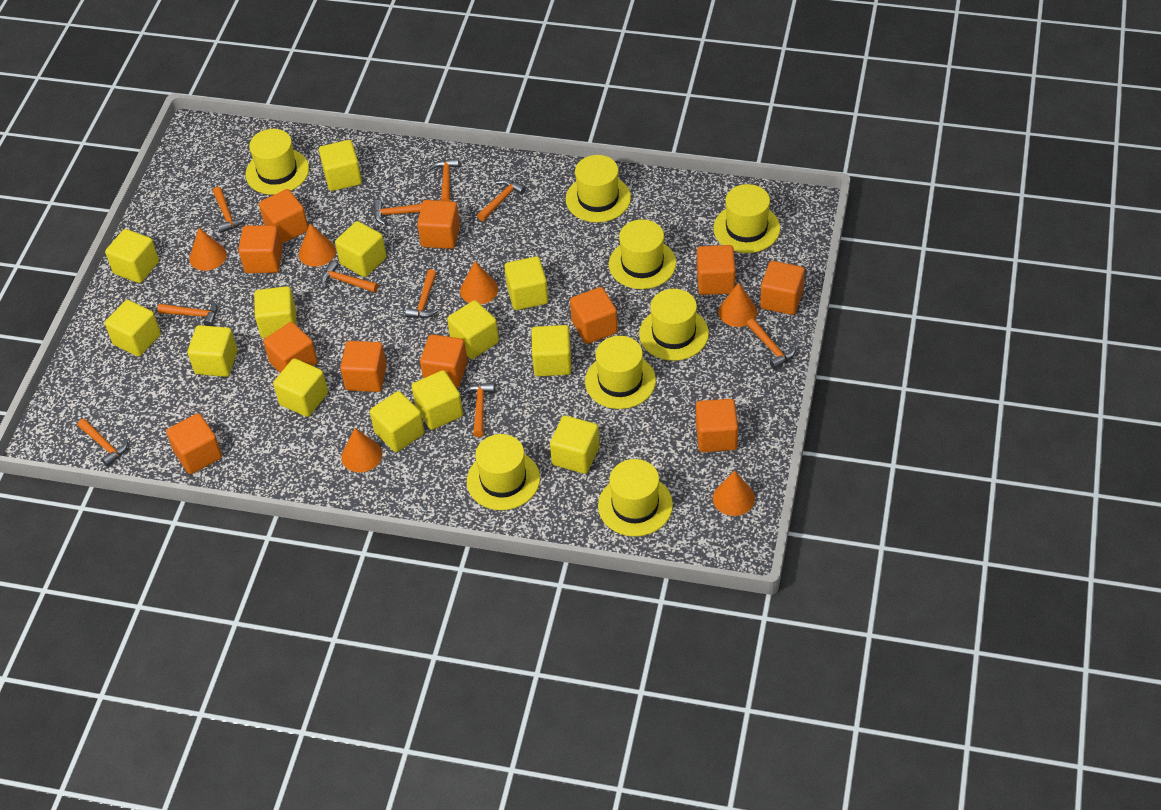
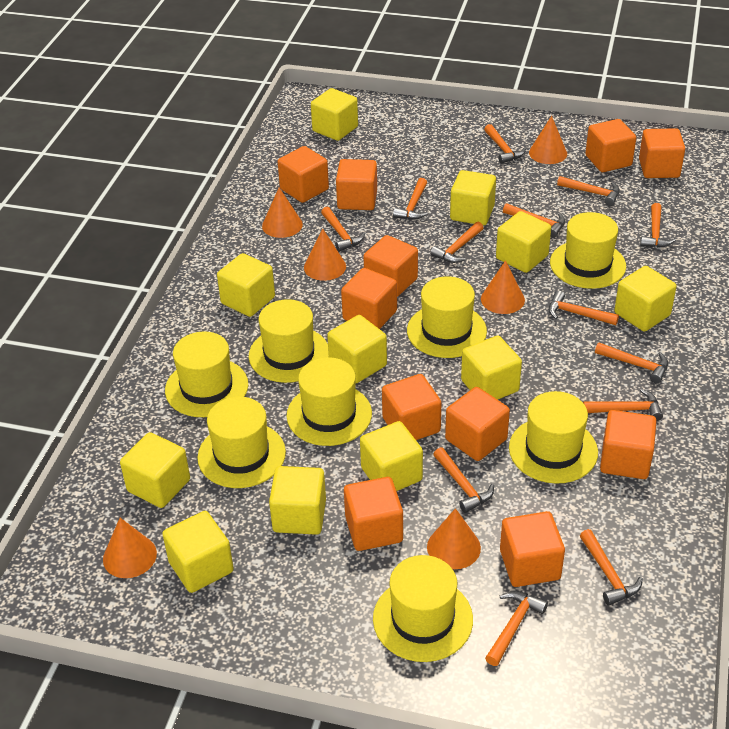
orange hammer: 10 -> 13
yellow cube: 13 -> 11

